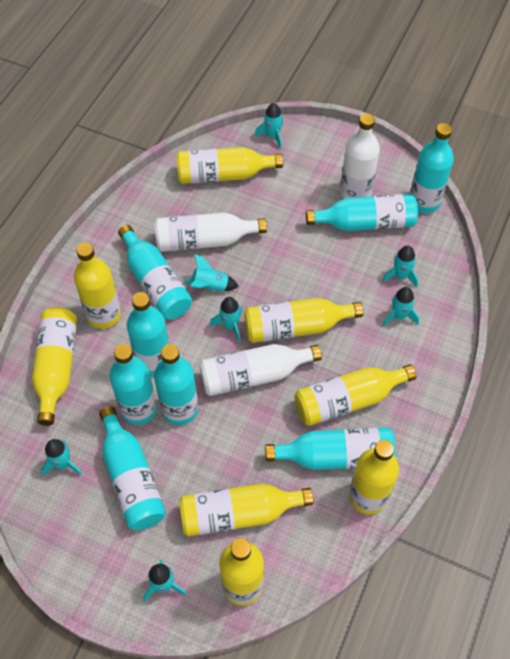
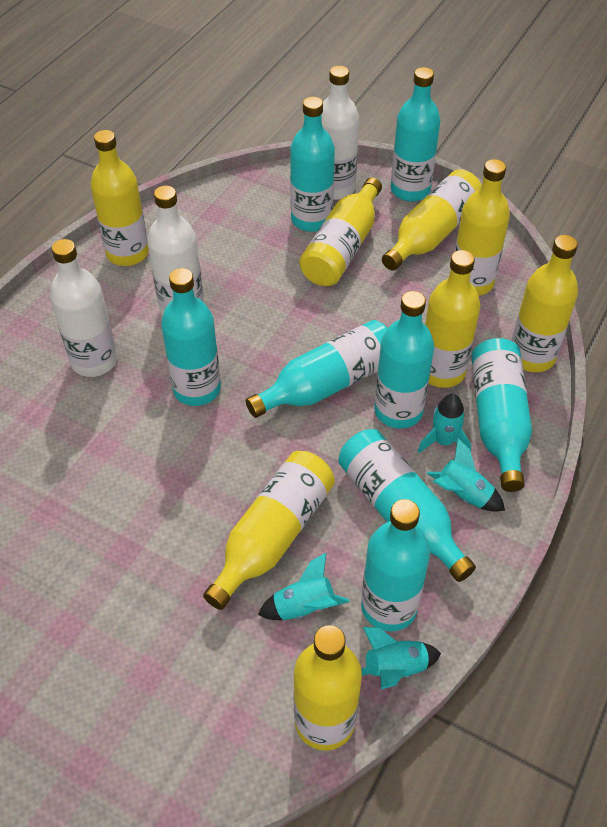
turquoise rocket: 7 -> 4

